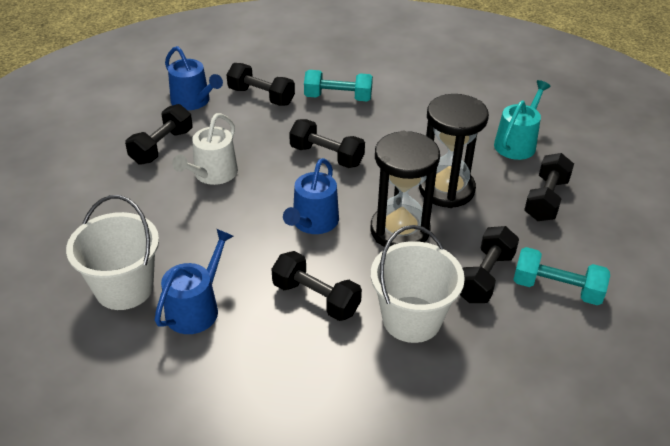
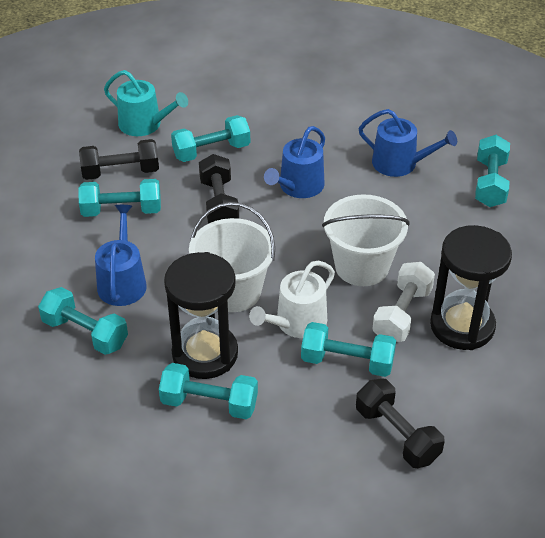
black dumbbell: 6 -> 3
turquoise dumbbell: 2 -> 6
white dumbbell: 0 -> 1

